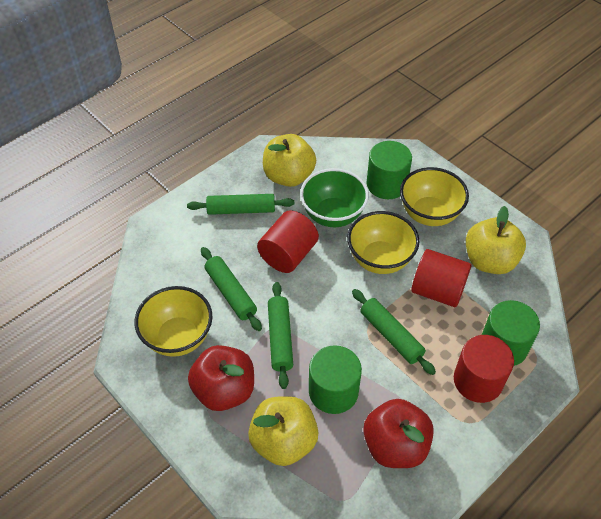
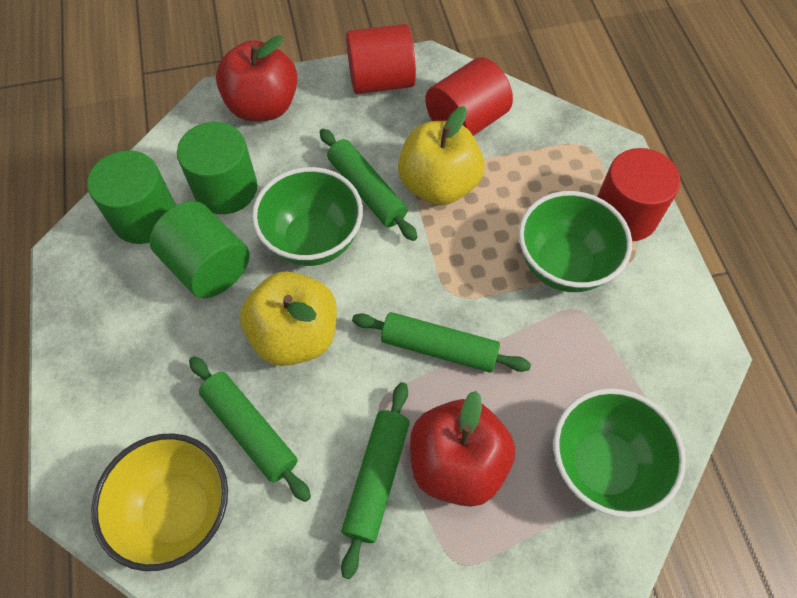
green bowl: 1 -> 3
yellow apple: 3 -> 2
yellow bowl: 3 -> 1

